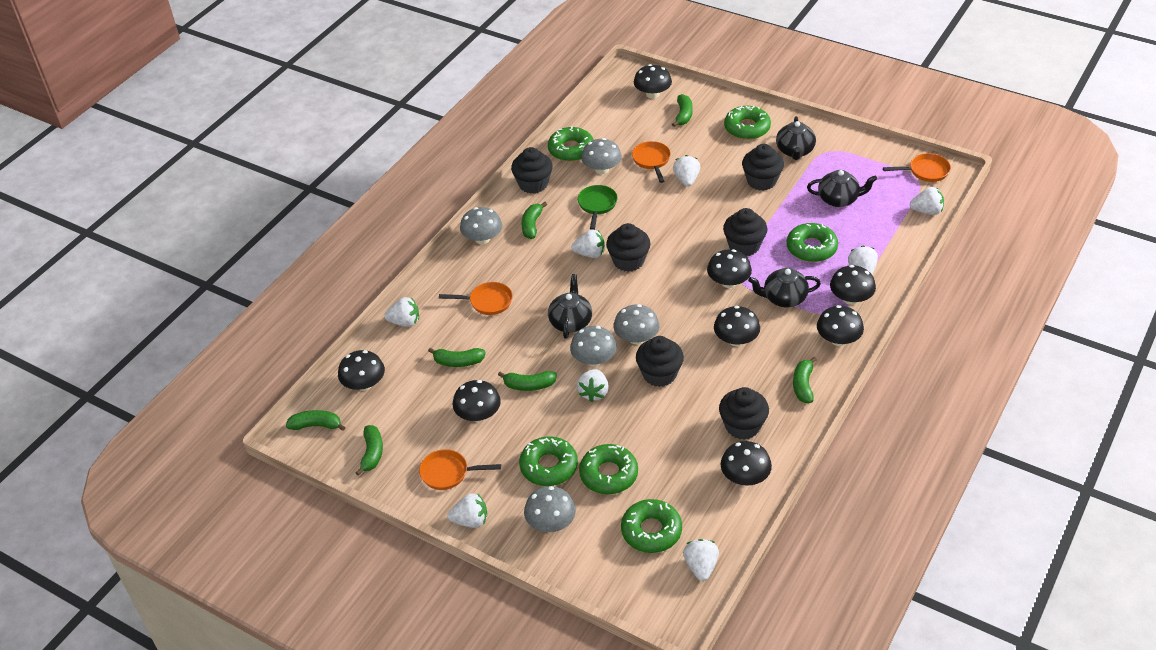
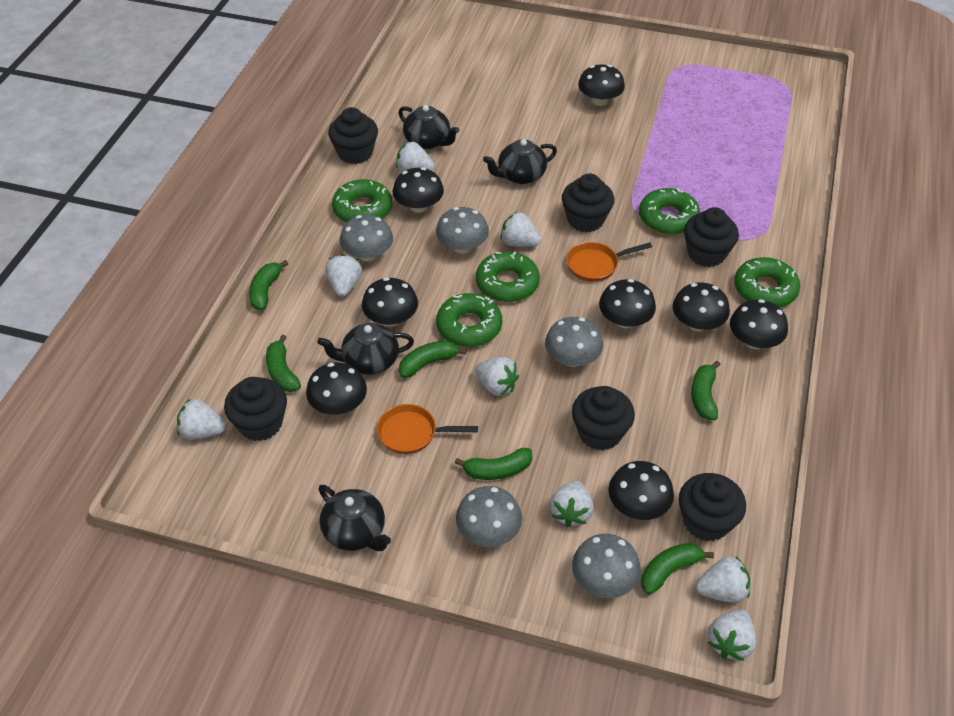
green banana: 7 -> 6
green donut: 6 -> 5
green pan: 1 -> 0
orange pan: 4 -> 2

